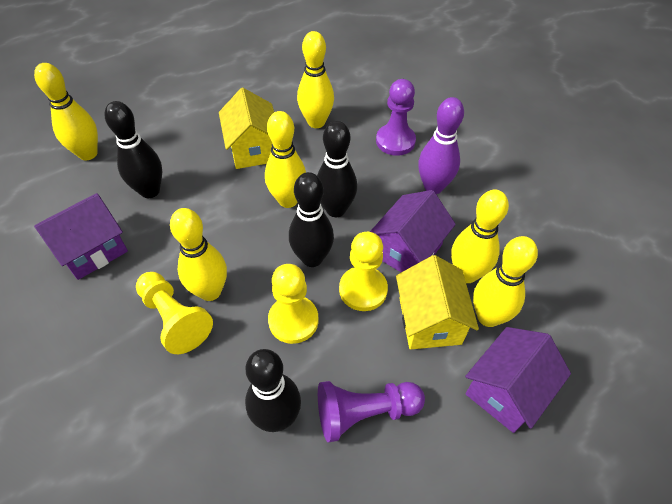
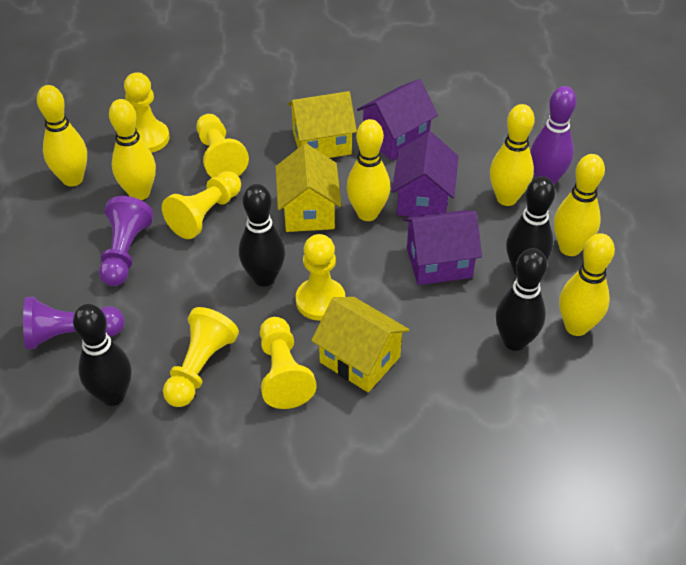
yellow house: 2 -> 3
yellow pawn: 3 -> 6

